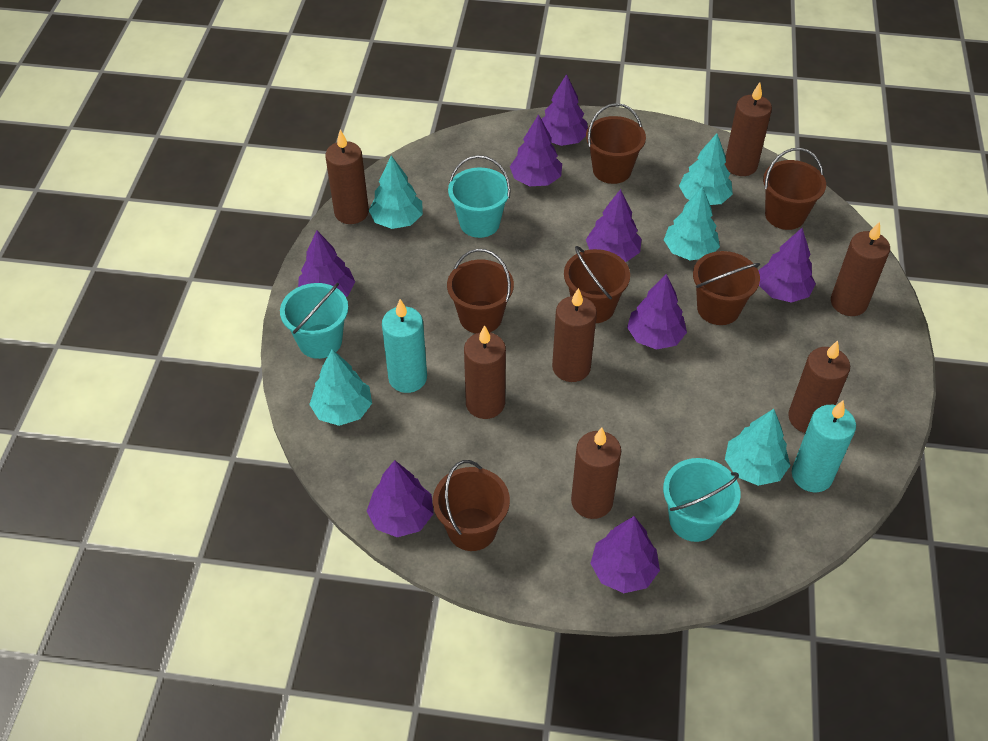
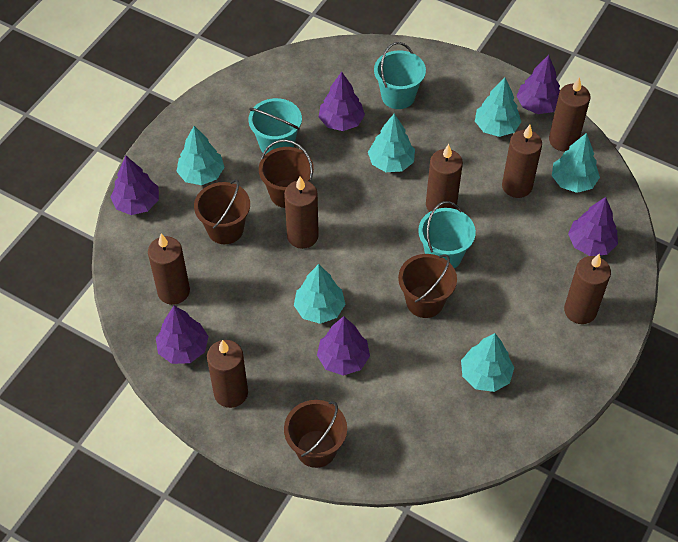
brown bucket: 6 -> 4
purple tree: 8 -> 6
turquoise candle: 2 -> 0
turquoise tree: 5 -> 6

